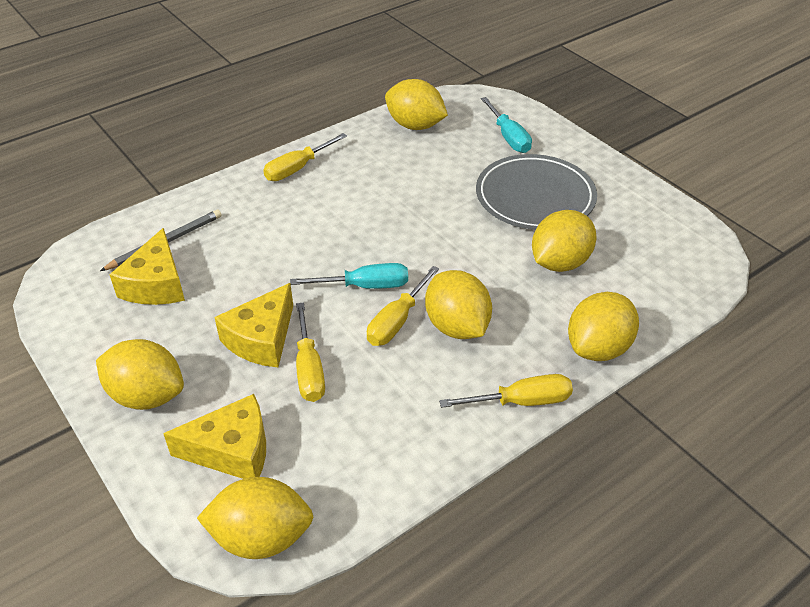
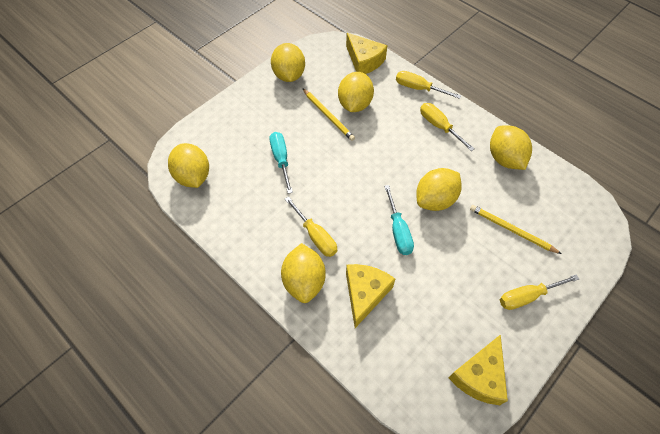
grey pencil: 1 -> 0
grey plate: 1 -> 0
yellow pencil: 0 -> 2

